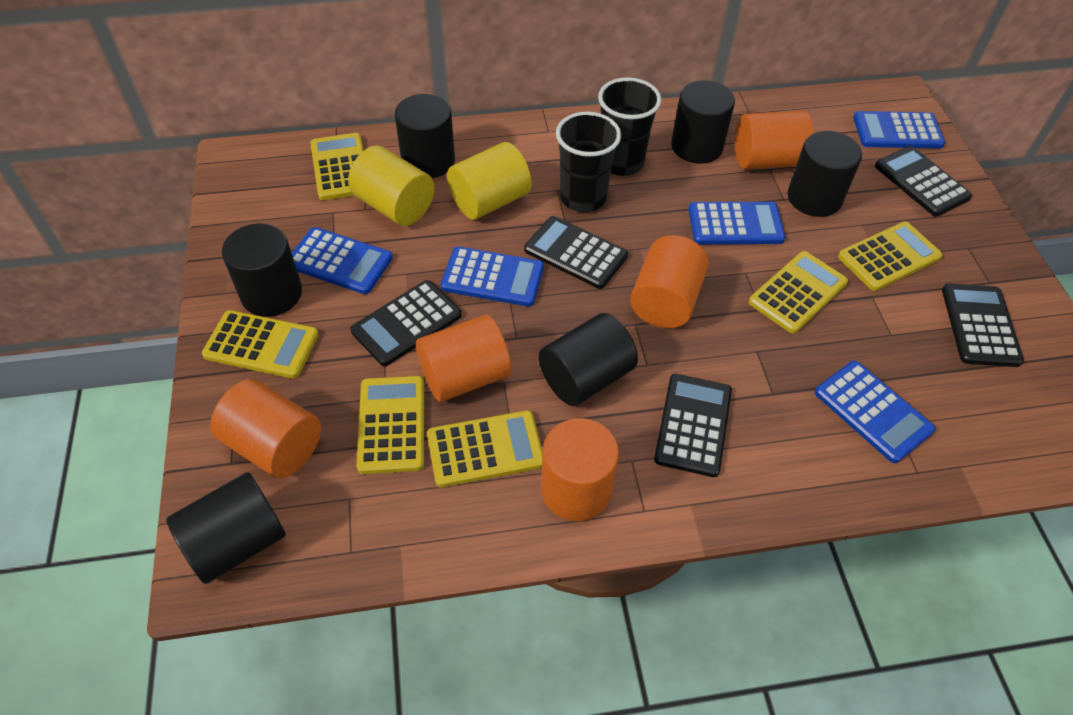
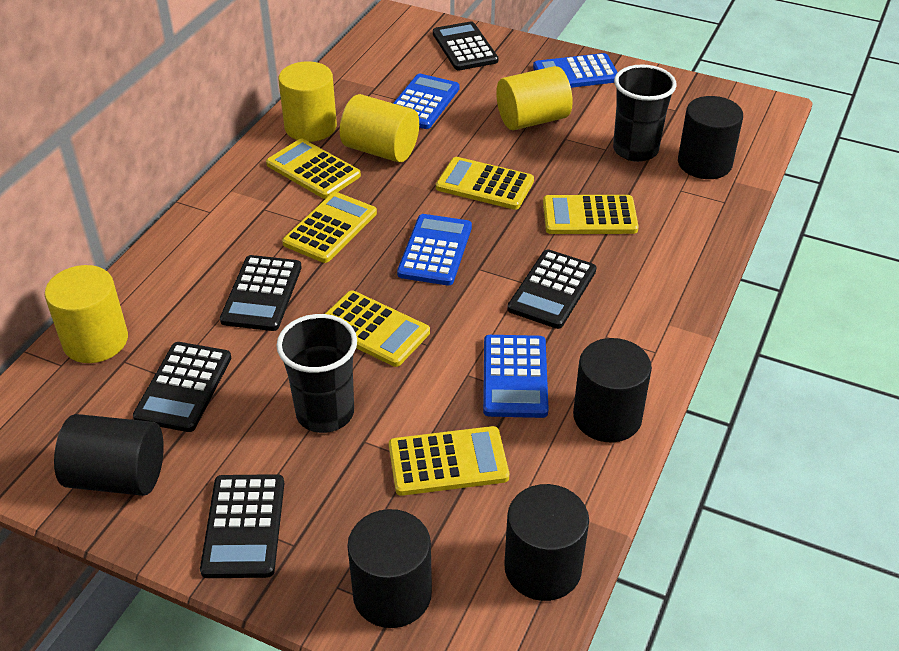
black cylinder: 6 -> 5
blue calculator: 5 -> 4
orange cylinder: 5 -> 0
yellow cylinder: 2 -> 4

